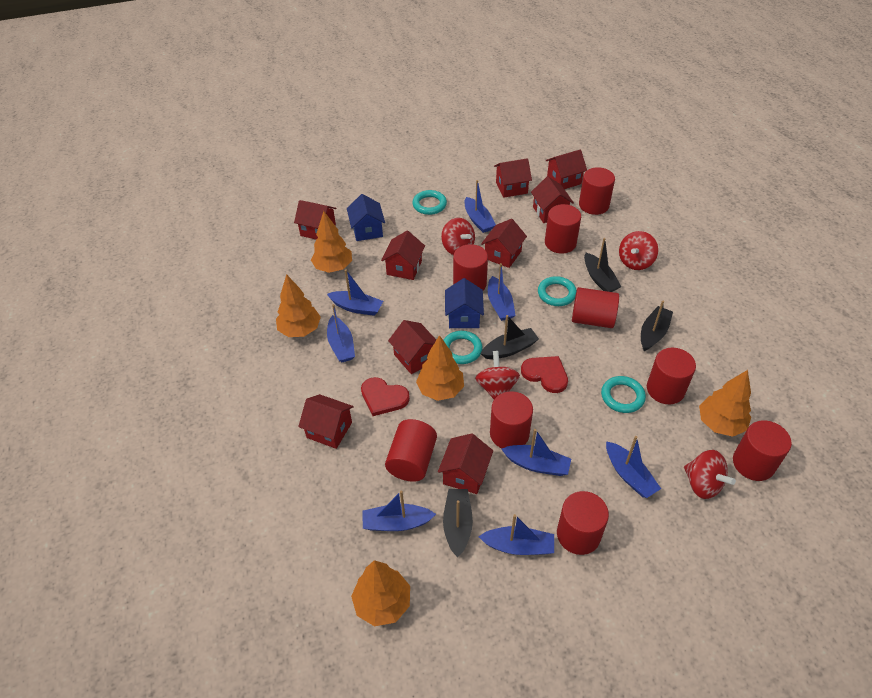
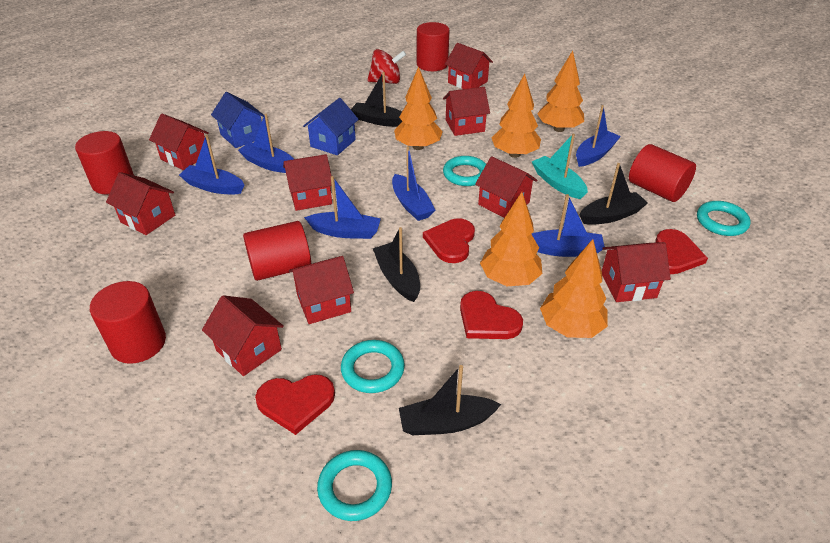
blue boat: 8 -> 6
red cylinder: 9 -> 5
red heart: 2 -> 4
red spinning top: 4 -> 1
turquoise boat: 0 -> 1

